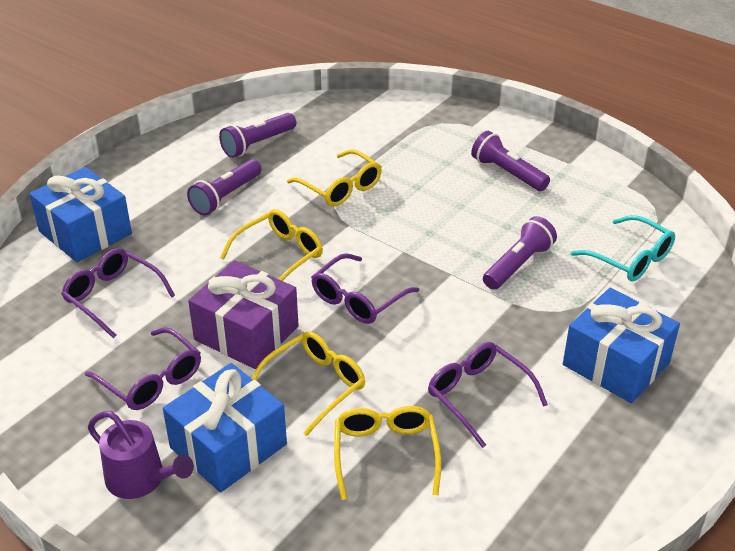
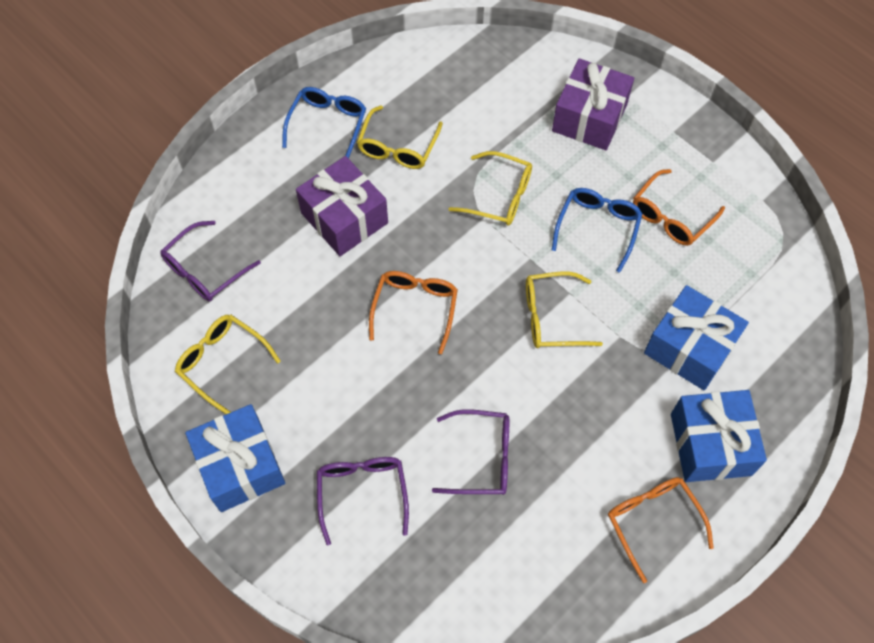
blue glasses: 0 -> 2
orange glasses: 0 -> 3
purple flashlight: 4 -> 0
purple gift: 1 -> 2
purple glasses: 4 -> 3
purple watering can: 1 -> 0
turquoise glasses: 1 -> 0

